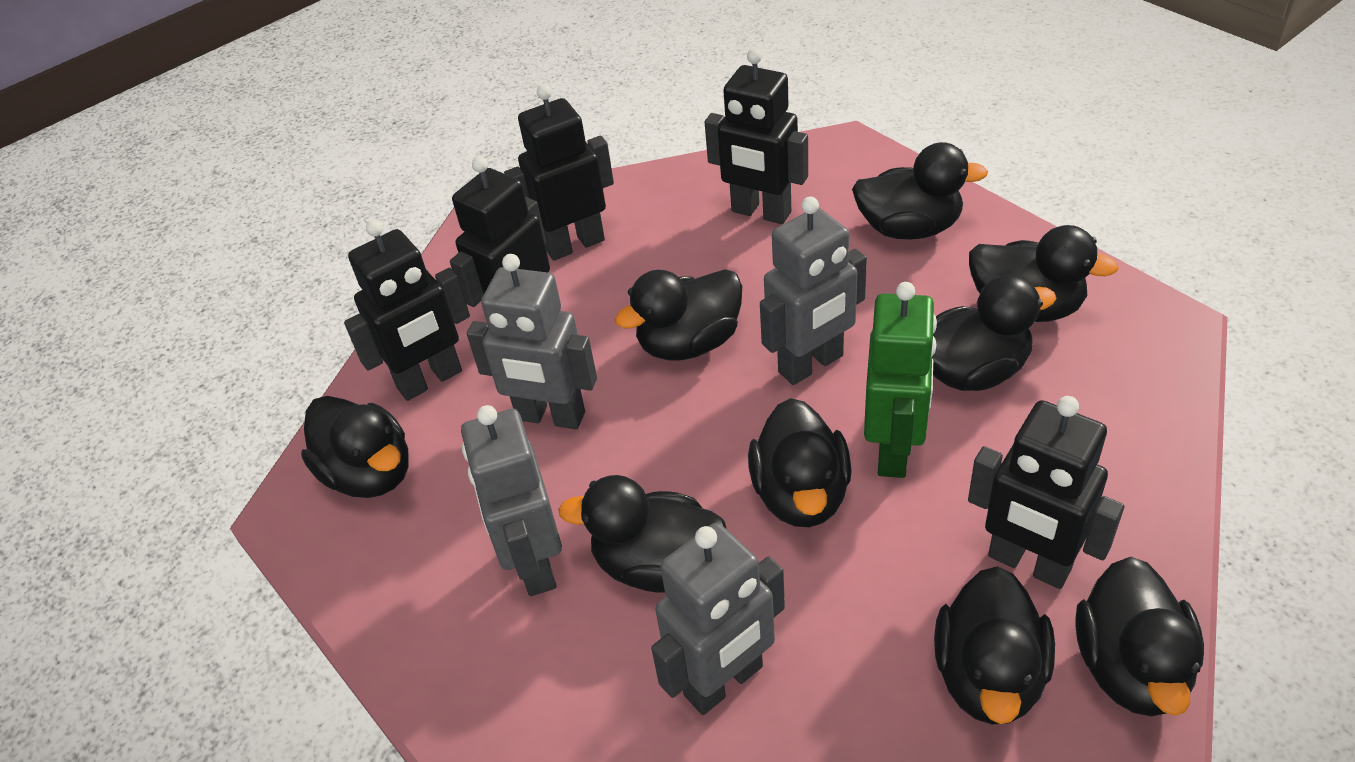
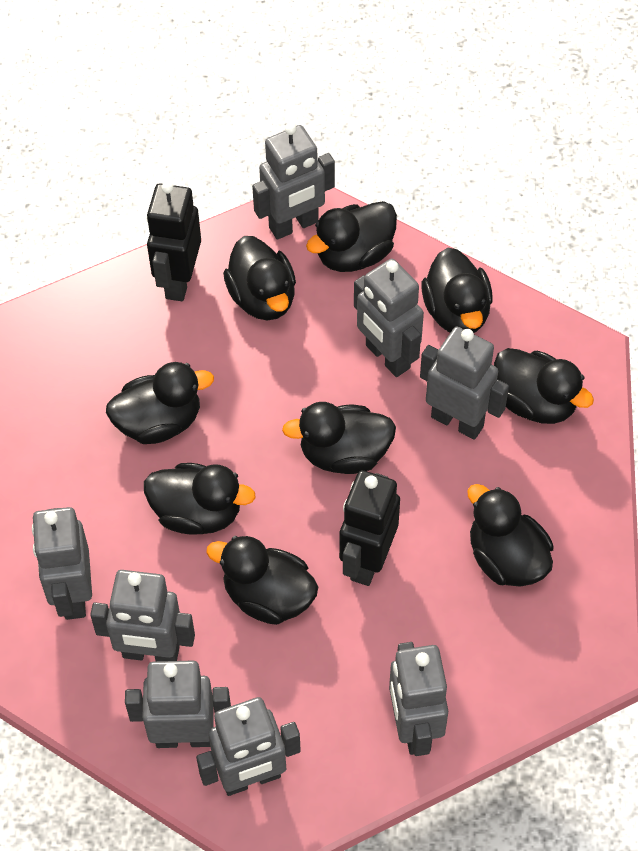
black robot: 5 -> 2
green robot: 1 -> 0
grey robot: 4 -> 8

